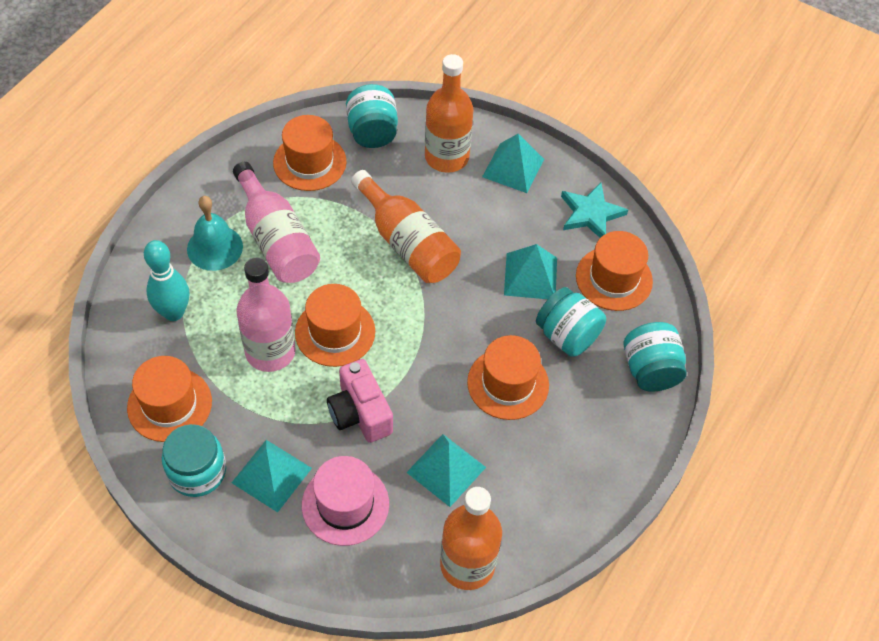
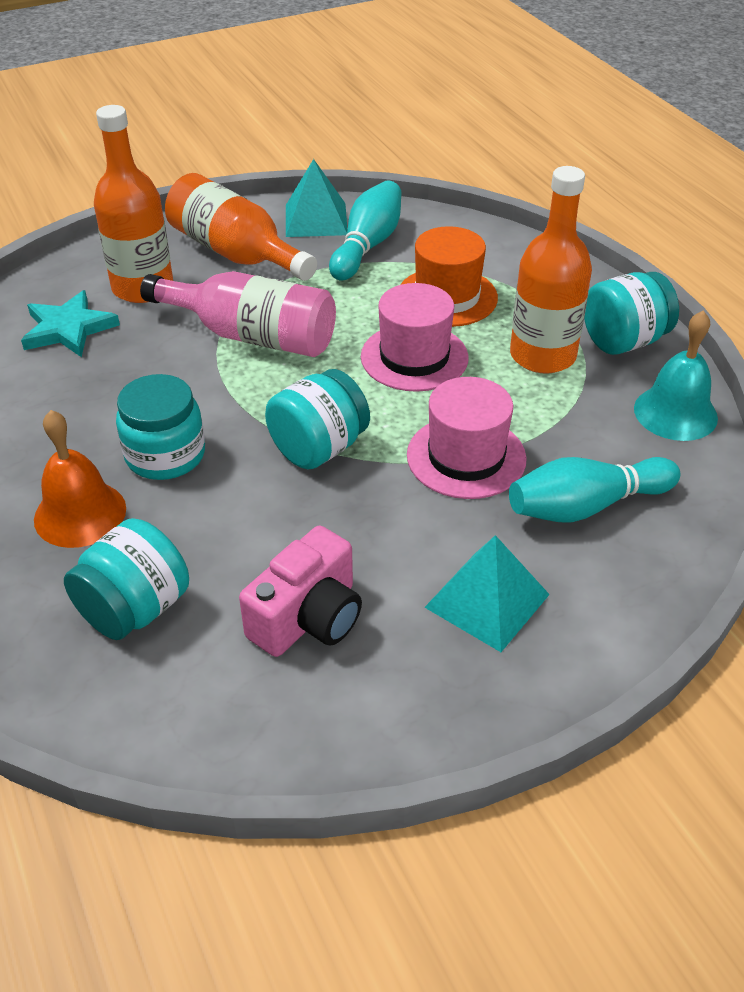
orange bell: 0 -> 1
orange hat: 5 -> 1
pink bottle: 2 -> 1
pink hat: 1 -> 2
turquoise bowling pin: 1 -> 2
turquoise pyramid: 4 -> 2

